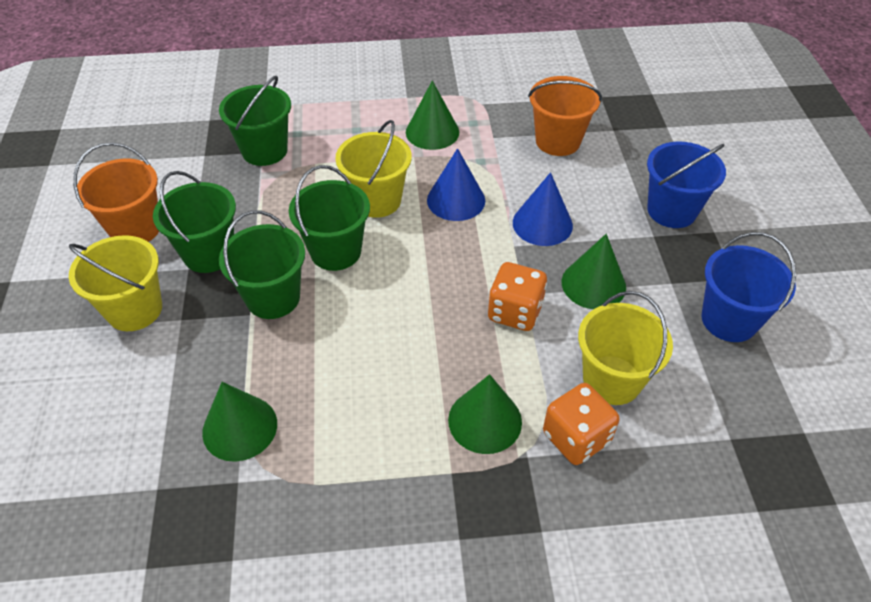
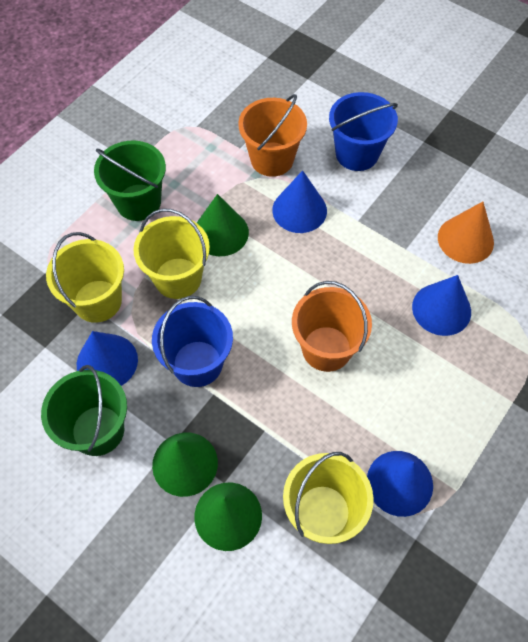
blue cone: 2 -> 4
green bucket: 4 -> 2
green cone: 4 -> 3
orange cone: 0 -> 1
orange dice: 2 -> 0

